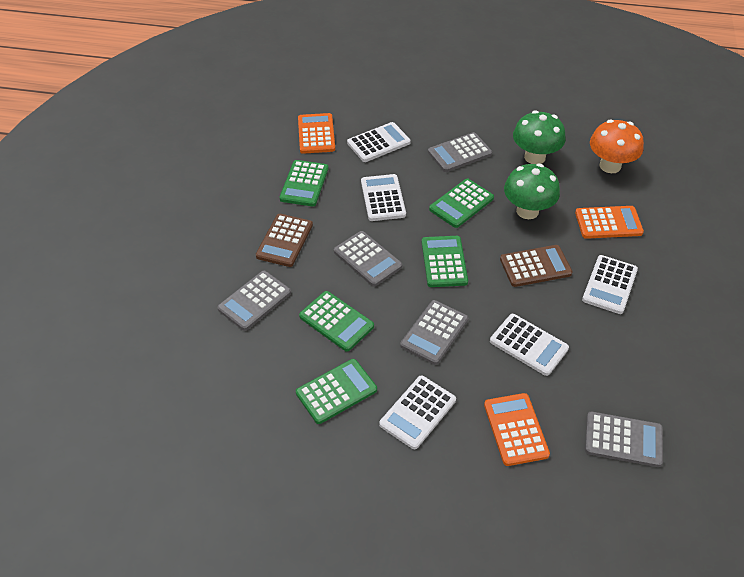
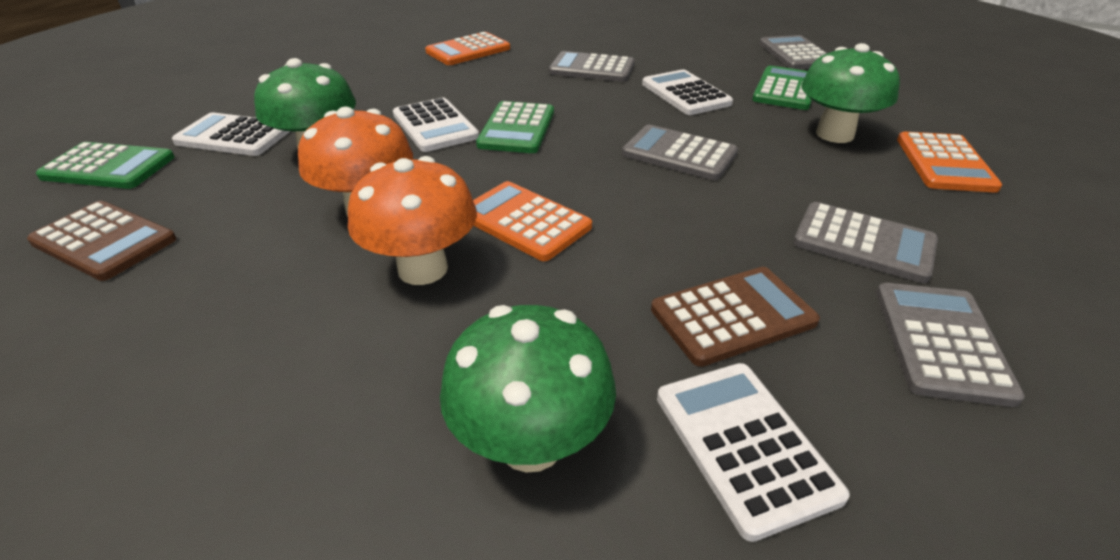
green calculator: 5 -> 3
green mushroom: 2 -> 3
orange mushroom: 1 -> 2
white calculator: 5 -> 4

